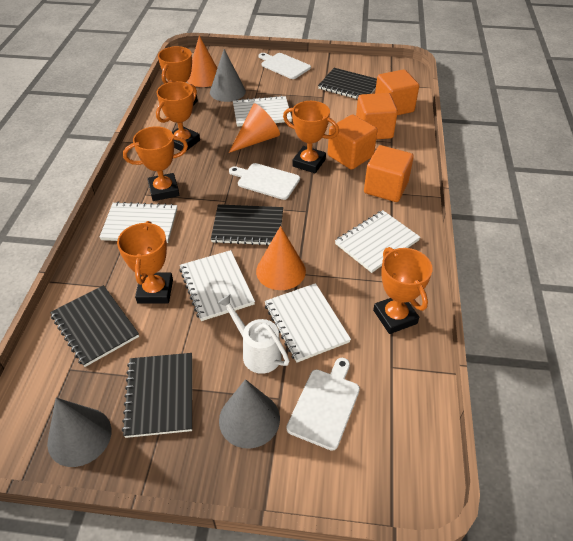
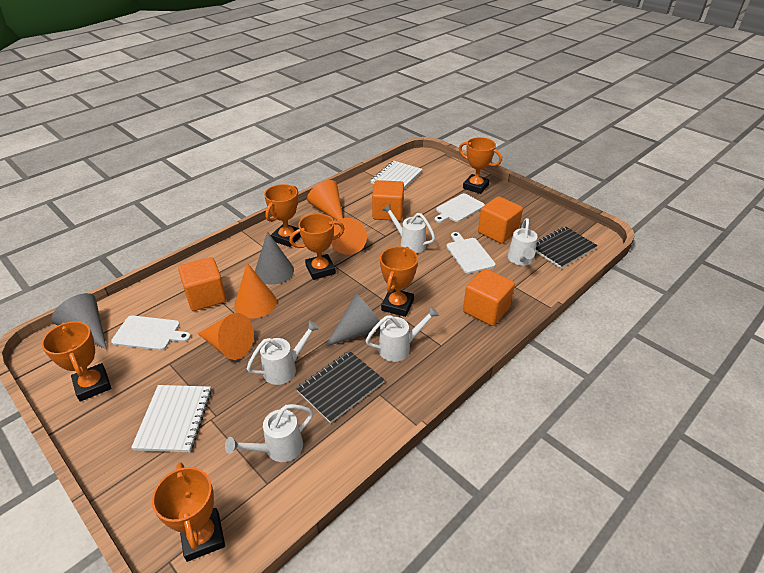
black notebook: 4 -> 2
orange cone: 3 -> 4
white notebook: 5 -> 2
white watering can: 1 -> 5

